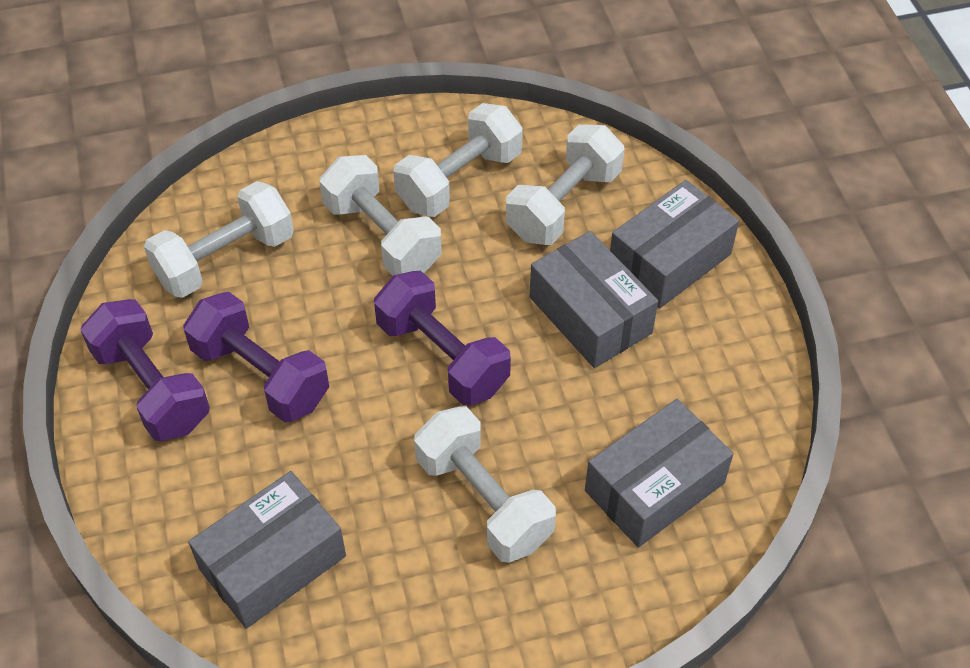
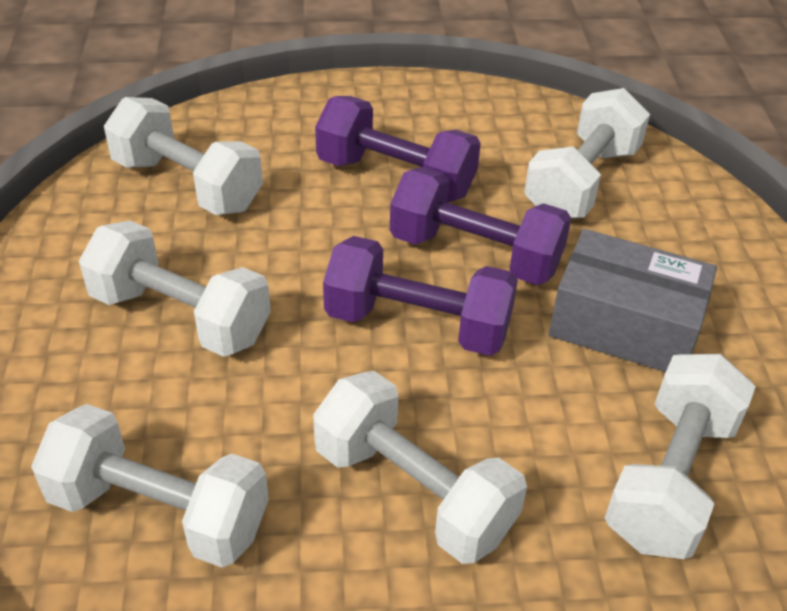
grey box: 4 -> 1
white dumbbell: 5 -> 6

